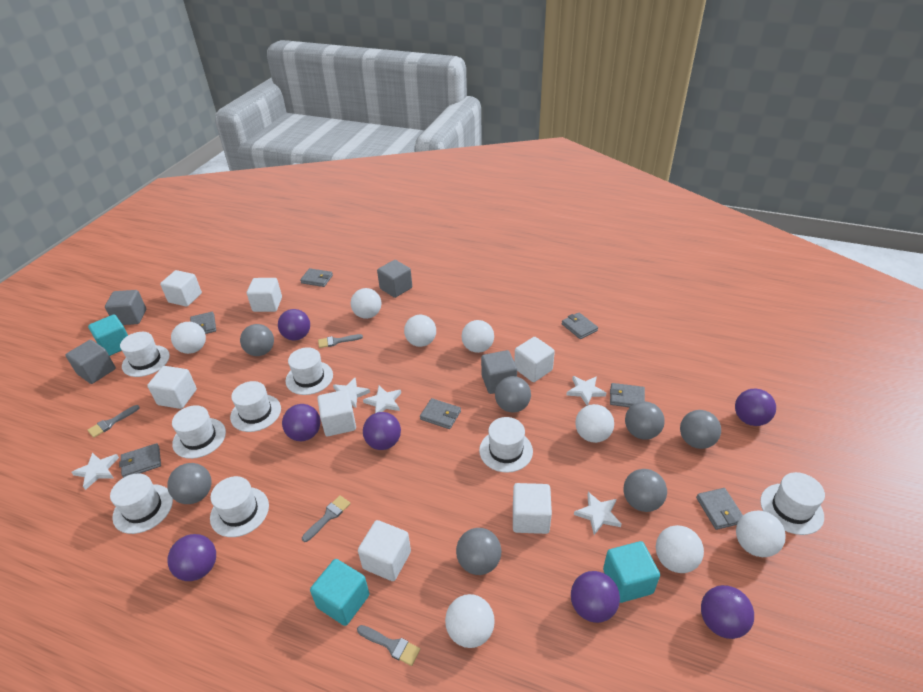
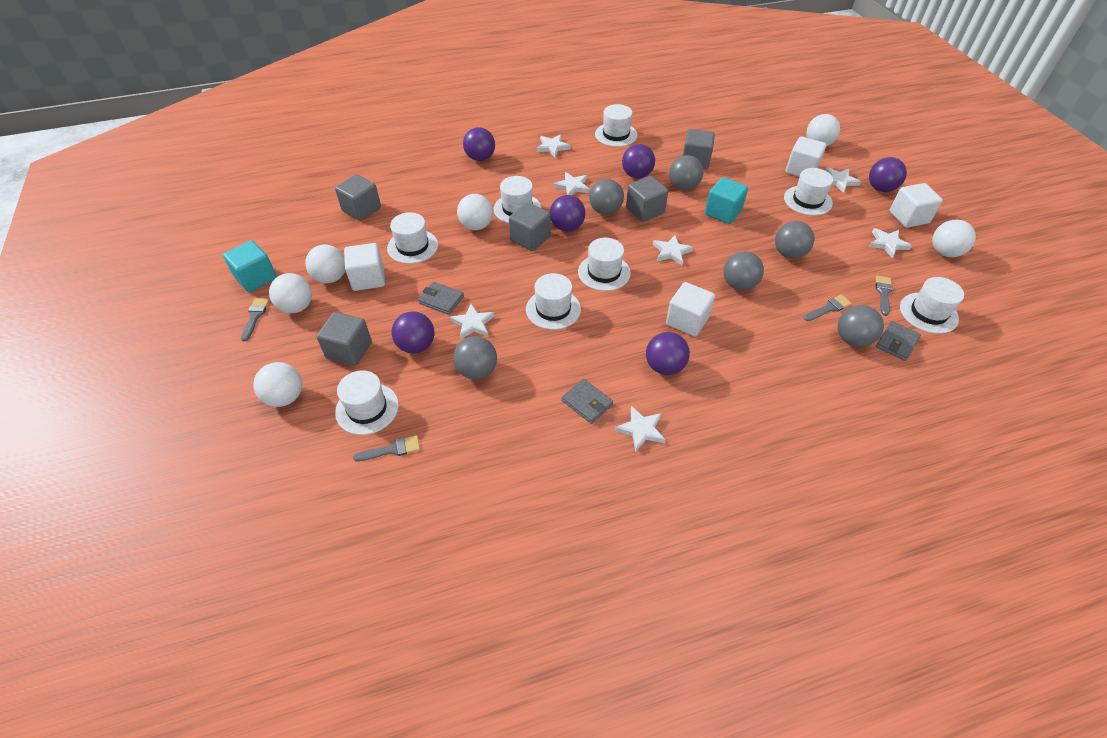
grey ball: 7 -> 6
grey cube: 4 -> 5
grey wallet: 7 -> 3
purple ball: 7 -> 6
turquoise cube: 3 -> 2
white ball: 8 -> 6
white cube: 7 -> 4
white star: 5 -> 7

